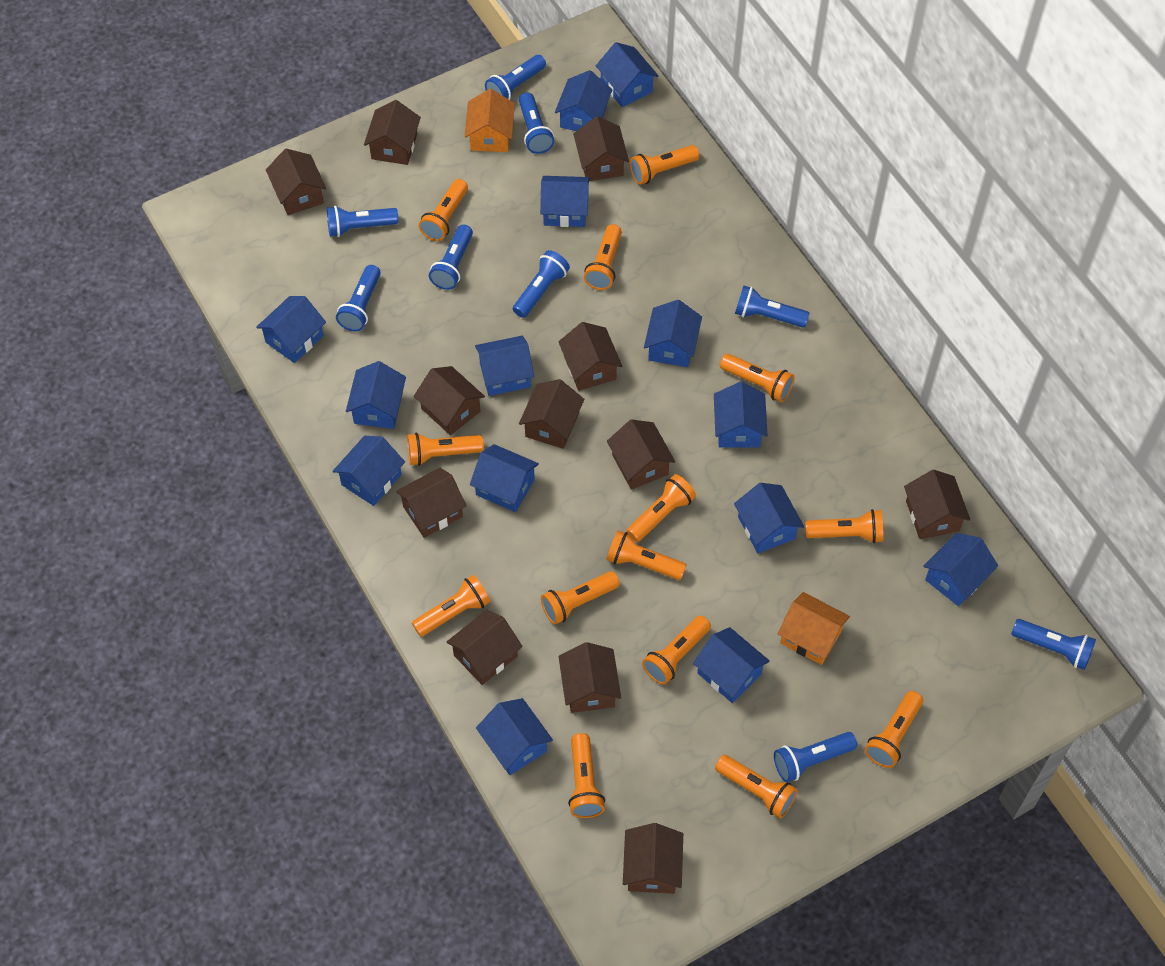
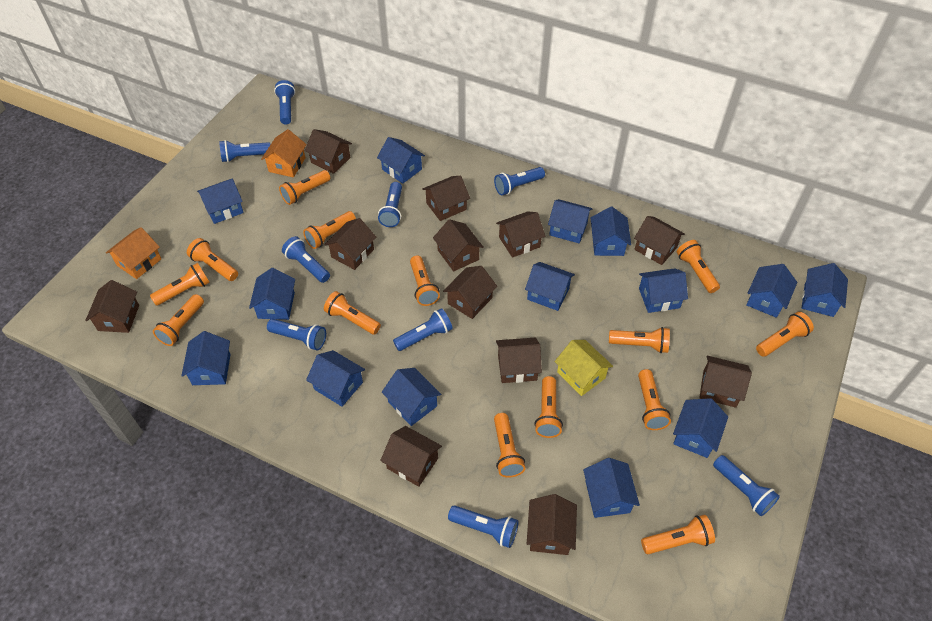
yellow house: 0 -> 1

